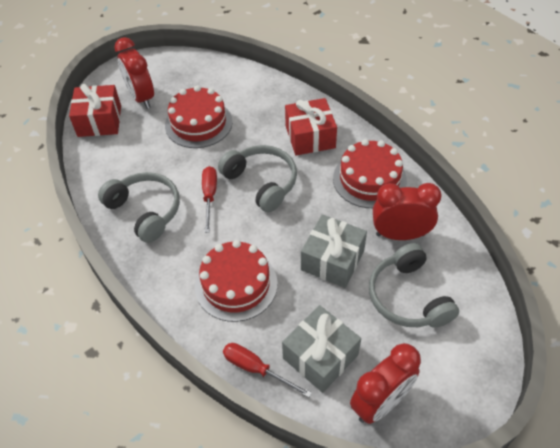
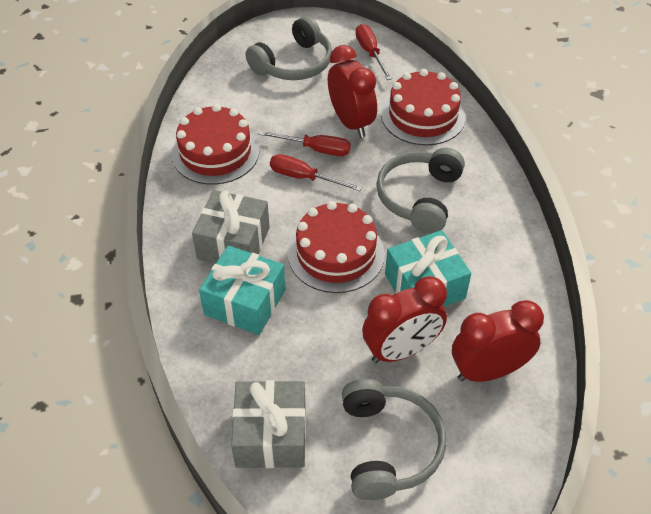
red gift: 2 -> 0
red screwdriver: 2 -> 3
turquoise gift: 0 -> 2

